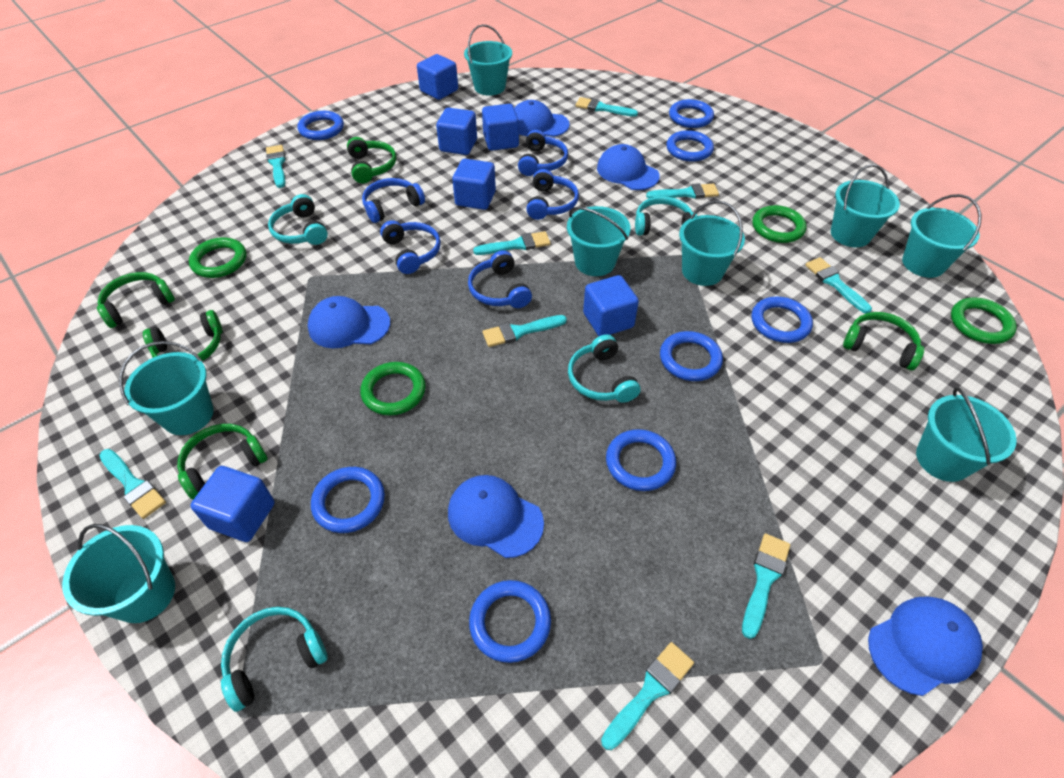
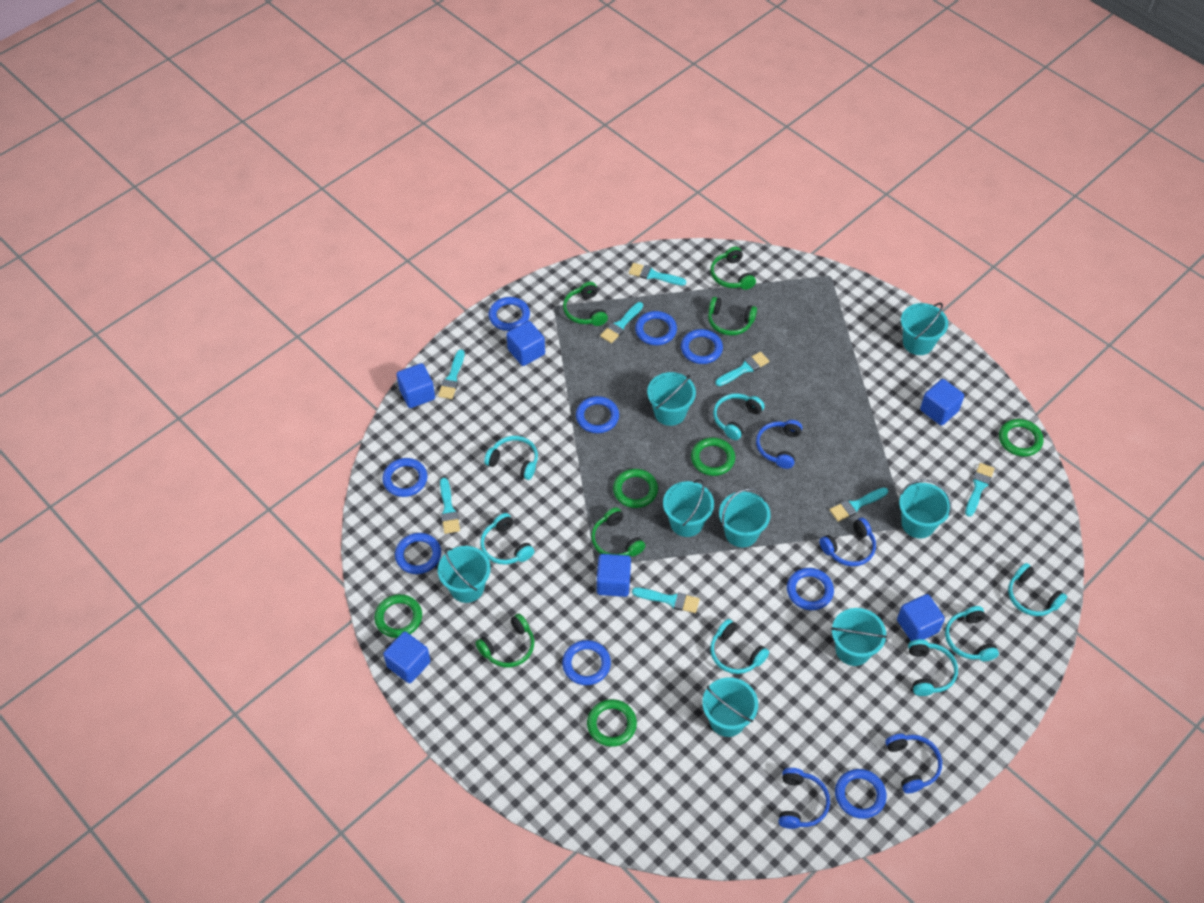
blue cap: 5 -> 0
blue headphones: 5 -> 4
blue ring: 8 -> 9
green ring: 4 -> 5
turquoise brush: 9 -> 8
turquoise headphones: 4 -> 7

